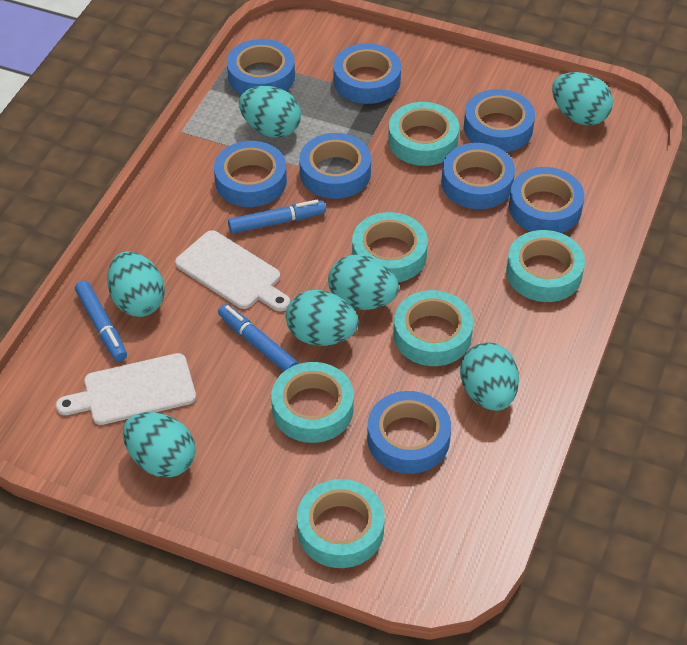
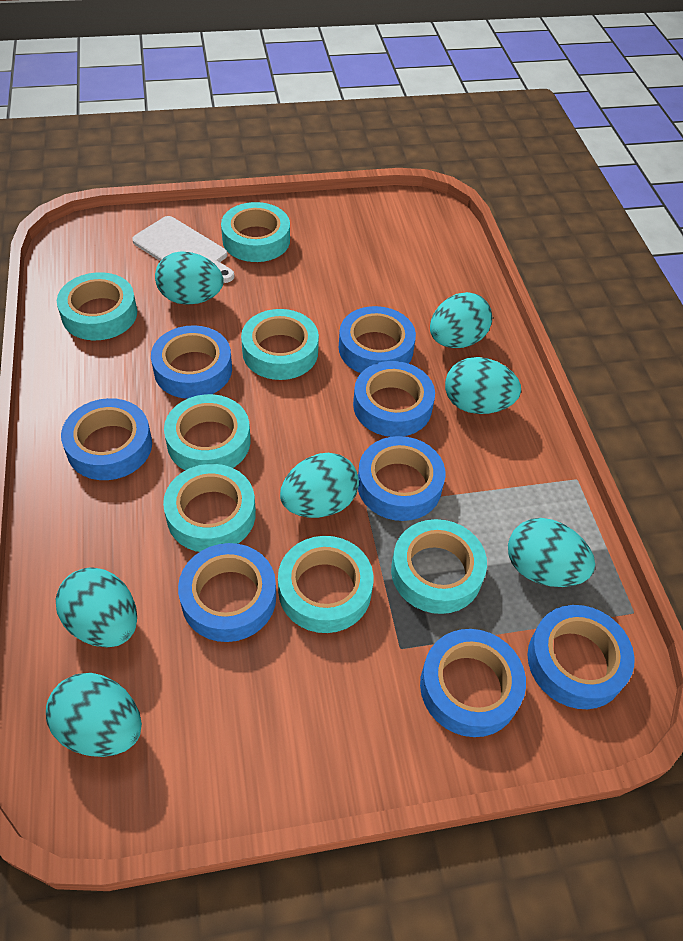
blue marker: 3 -> 0
turquoise tape: 6 -> 7
white cutting board: 2 -> 1

